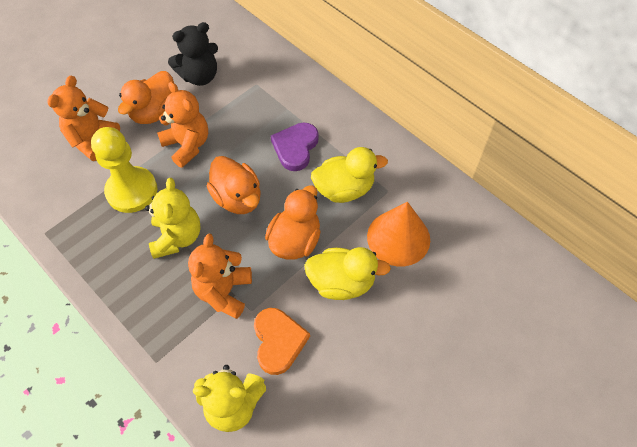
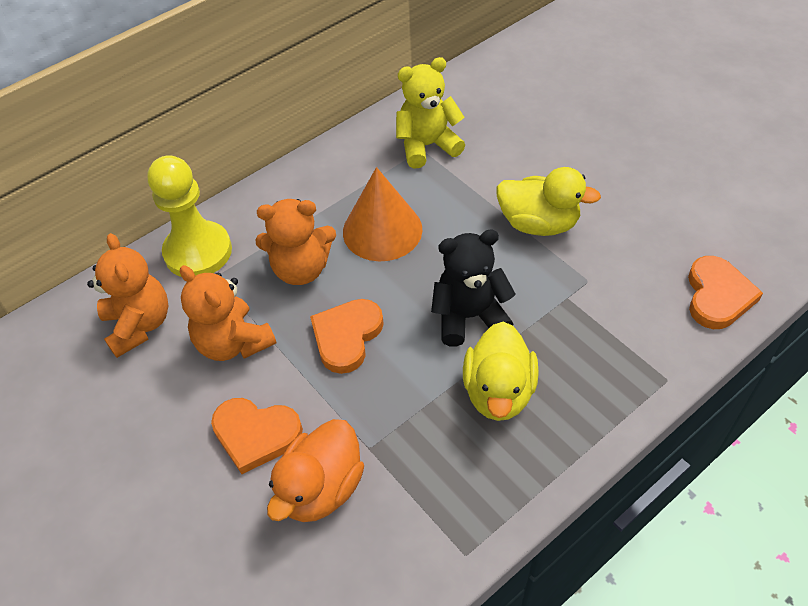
orange duck: 3 -> 1
orange heart: 1 -> 3
purple heart: 1 -> 0
yellow teddy bear: 2 -> 1

